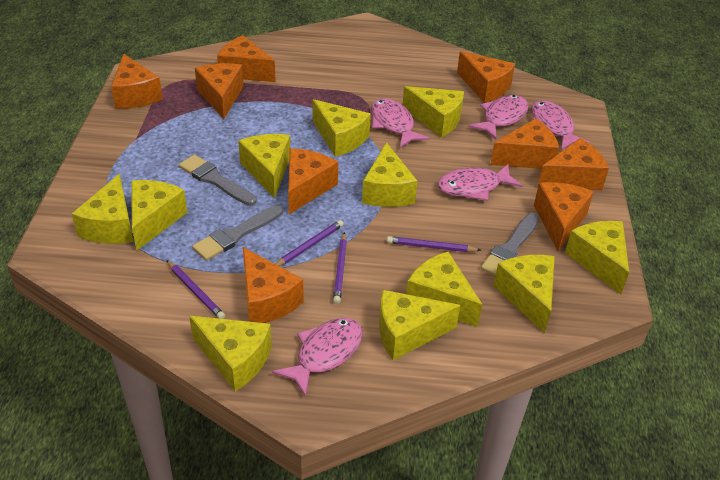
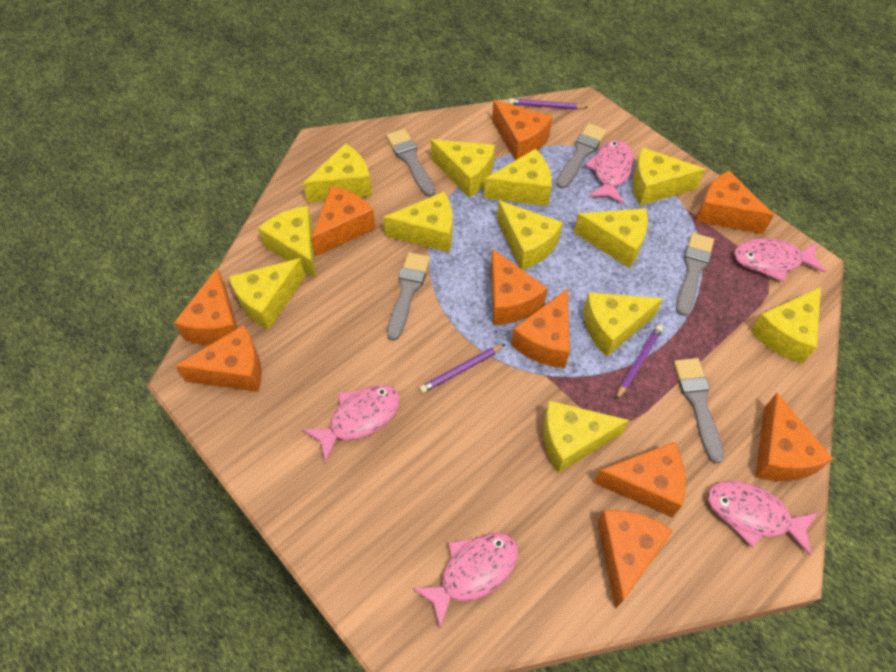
grey brush: 3 -> 5
orange cheese: 9 -> 10
purple pencil: 4 -> 3
yellow cheese: 11 -> 12

